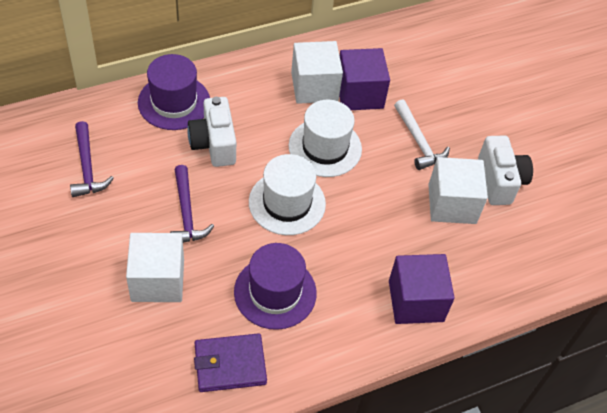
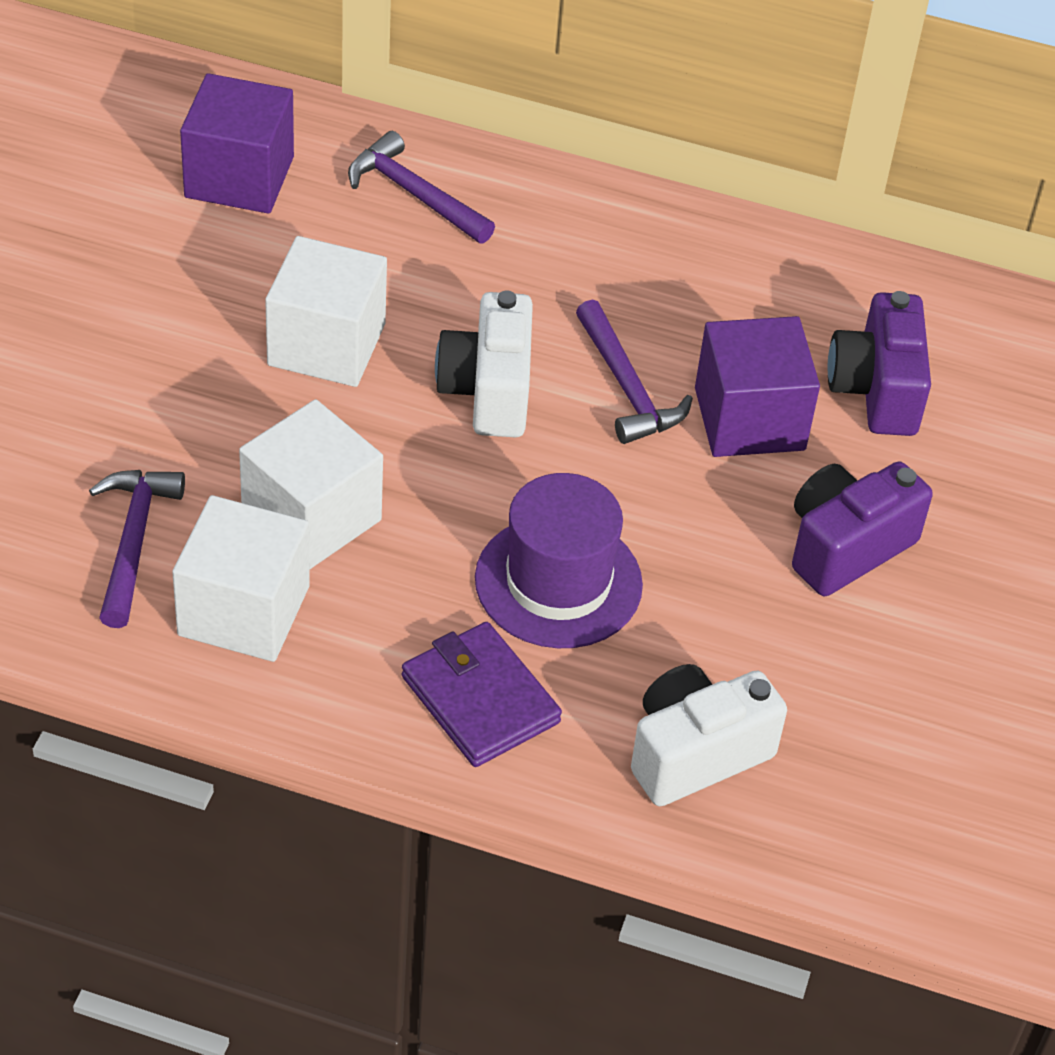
purple camera: 0 -> 2
purple hammer: 2 -> 3
purple hat: 2 -> 1
white hammer: 1 -> 0
white hat: 2 -> 0

